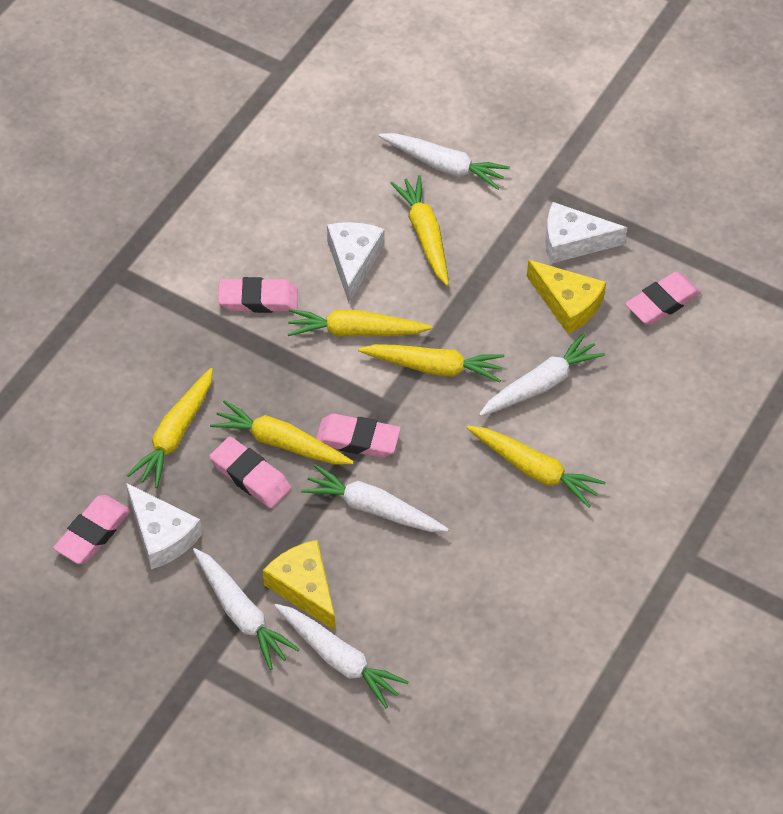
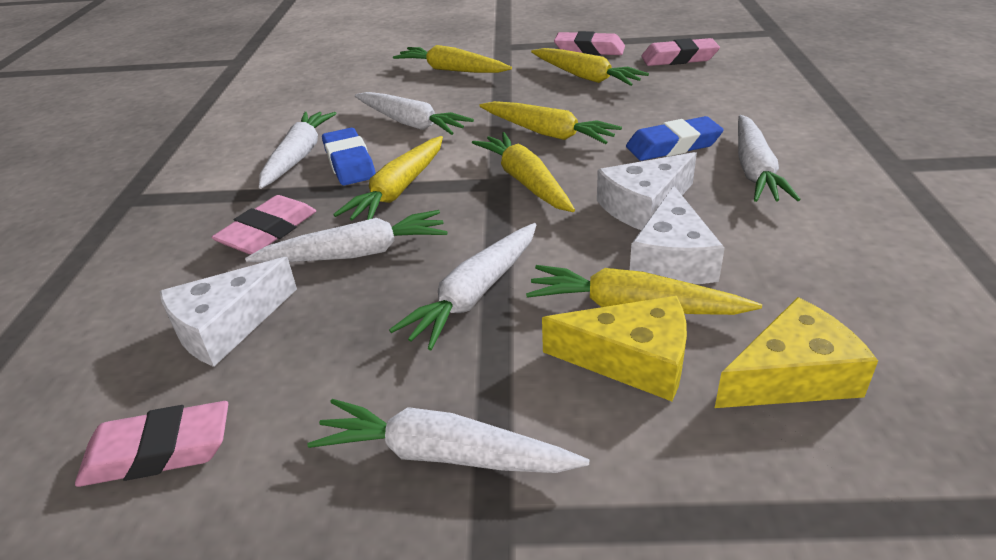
blue eraser: 0 -> 2
pink eraser: 5 -> 4
white carrot: 5 -> 6

